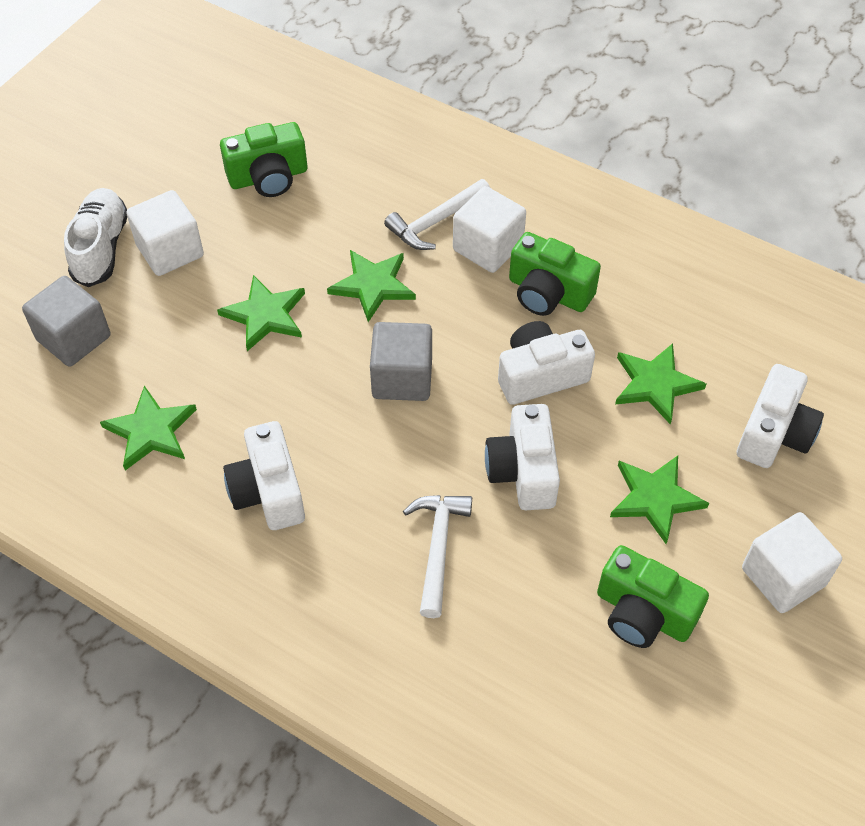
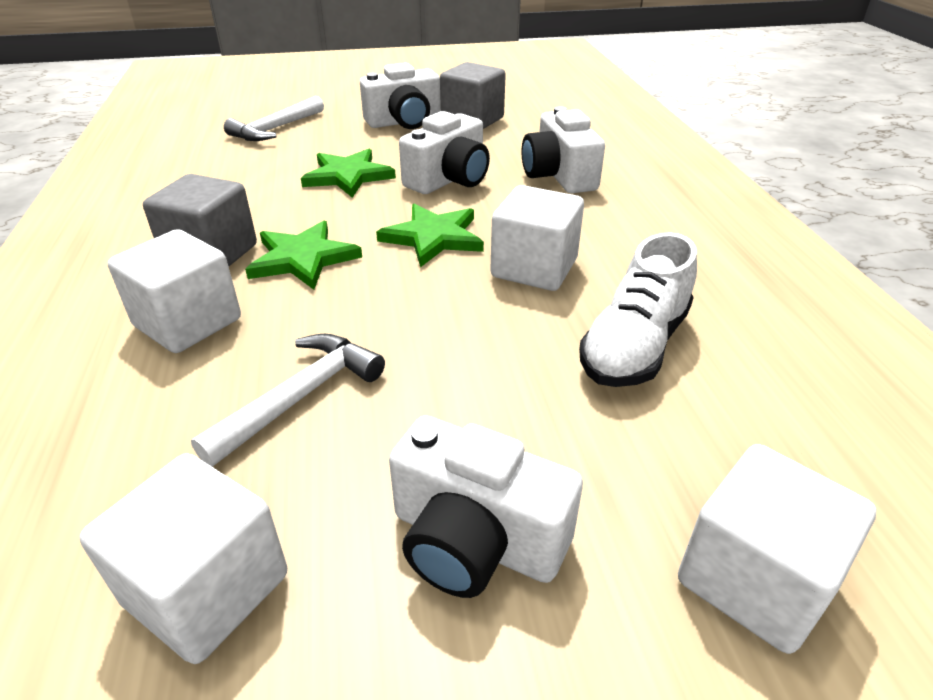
green camera: 3 -> 0
green star: 5 -> 3
white cube: 3 -> 4

